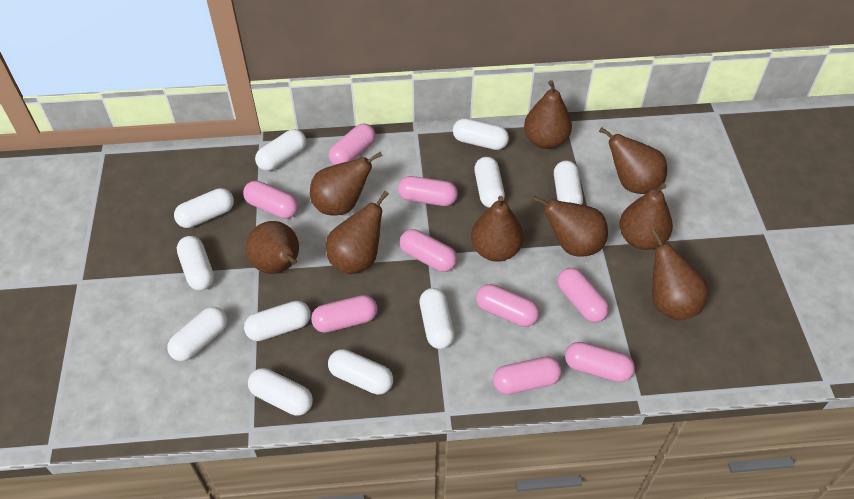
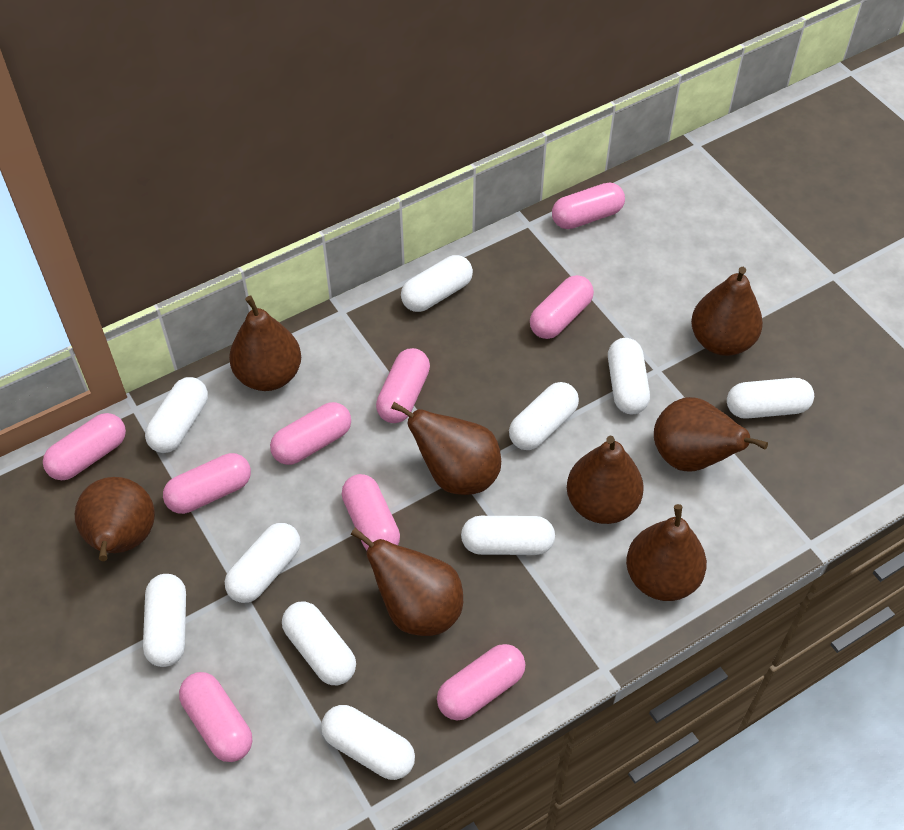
brown pear: 9 -> 8
white capsule: 11 -> 10

